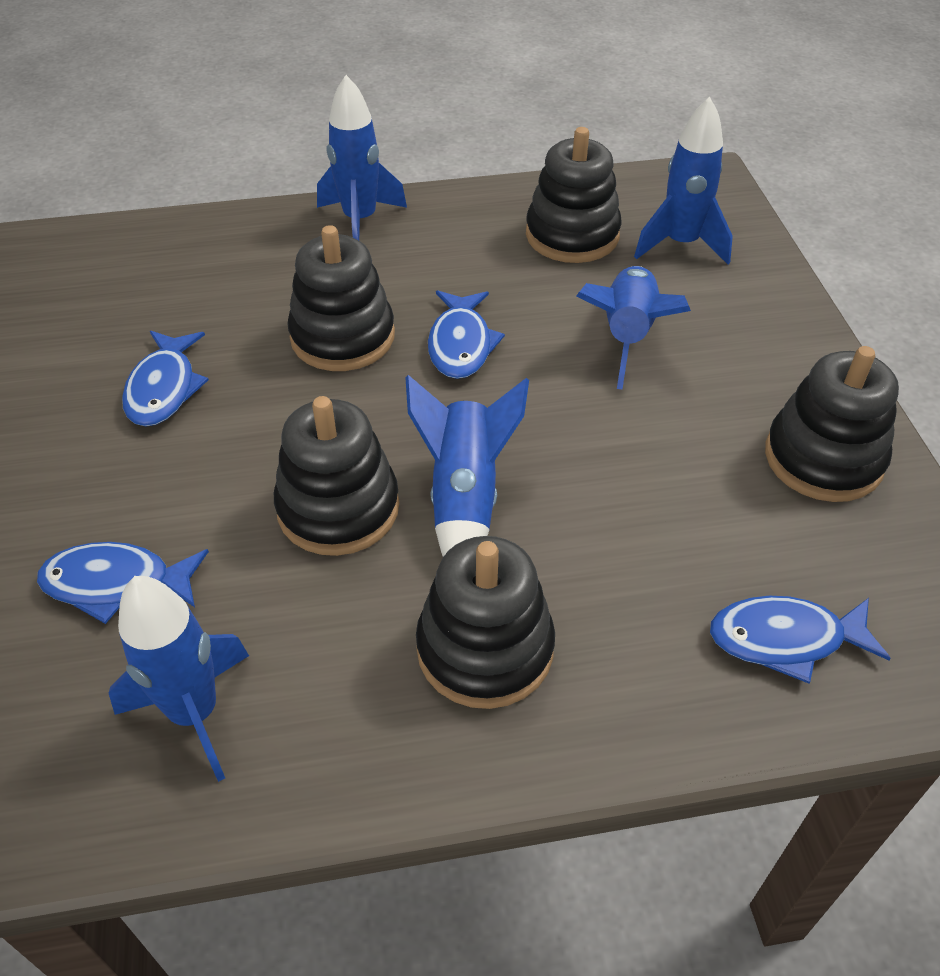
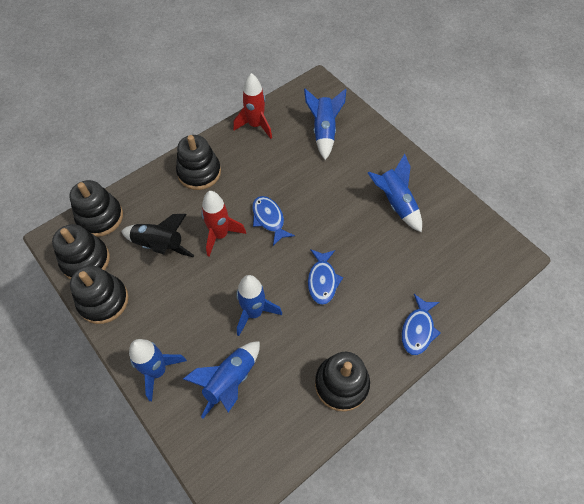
black rocket: 0 -> 1
blue fish: 4 -> 3
red rocket: 0 -> 2

